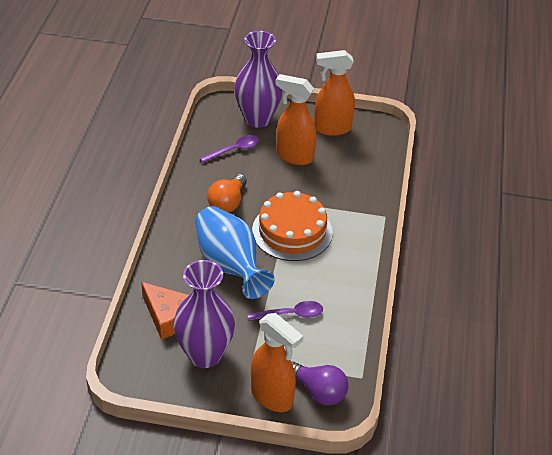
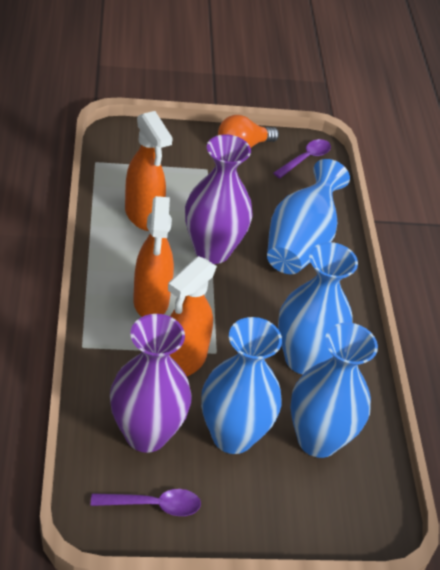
blue vase: 1 -> 4
orange cake: 1 -> 0
orange cheese: 1 -> 0
purple light bulb: 1 -> 0

